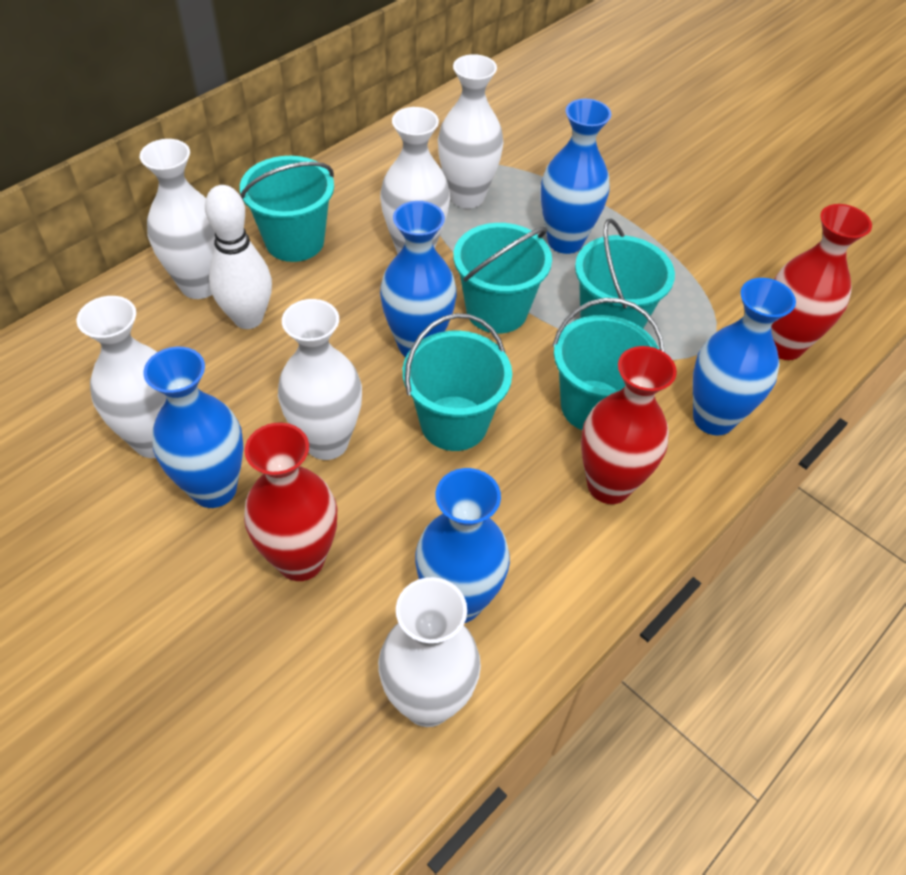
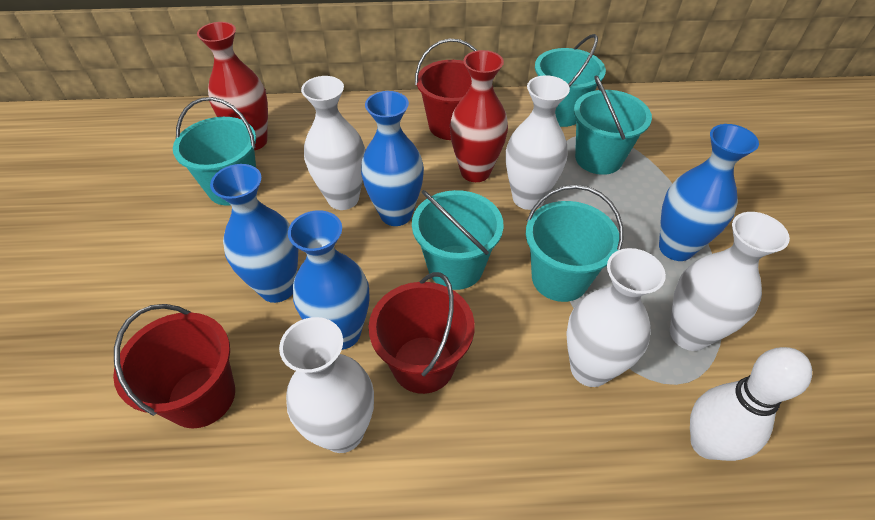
blue vase: 5 -> 4
red bucket: 0 -> 3
red vase: 3 -> 2
white vase: 6 -> 5

